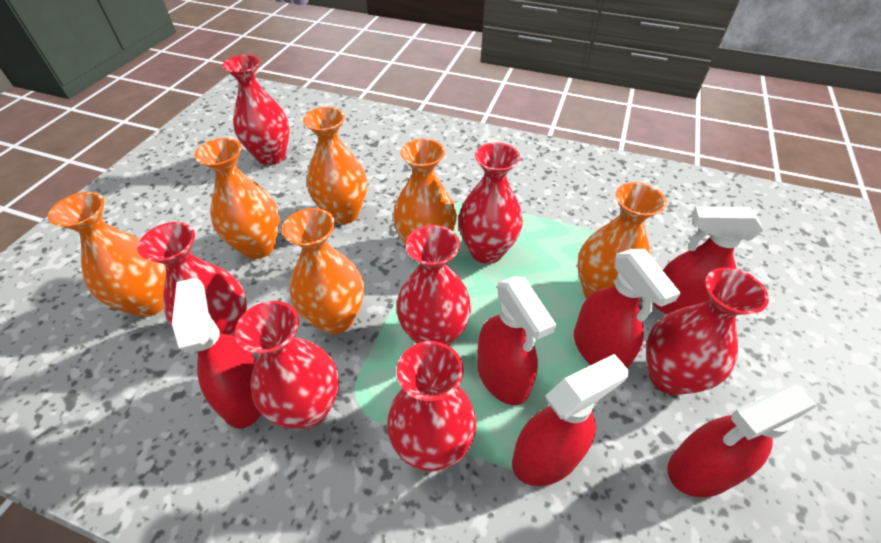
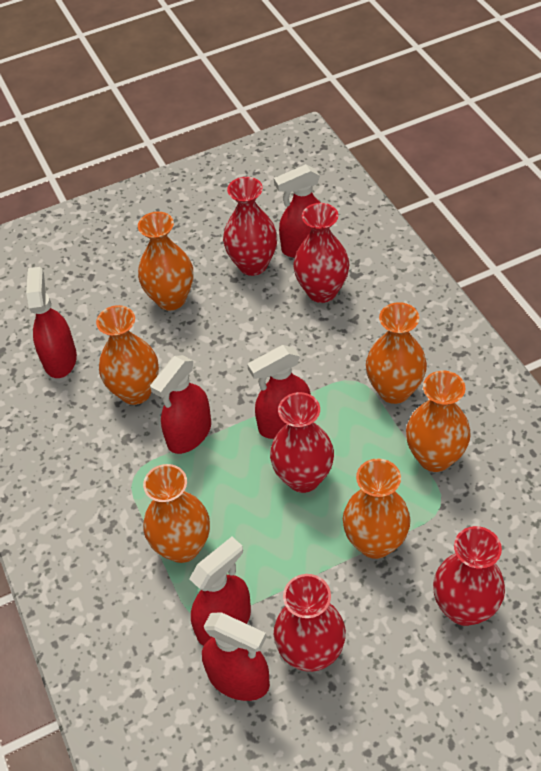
red vase: 7 -> 5

